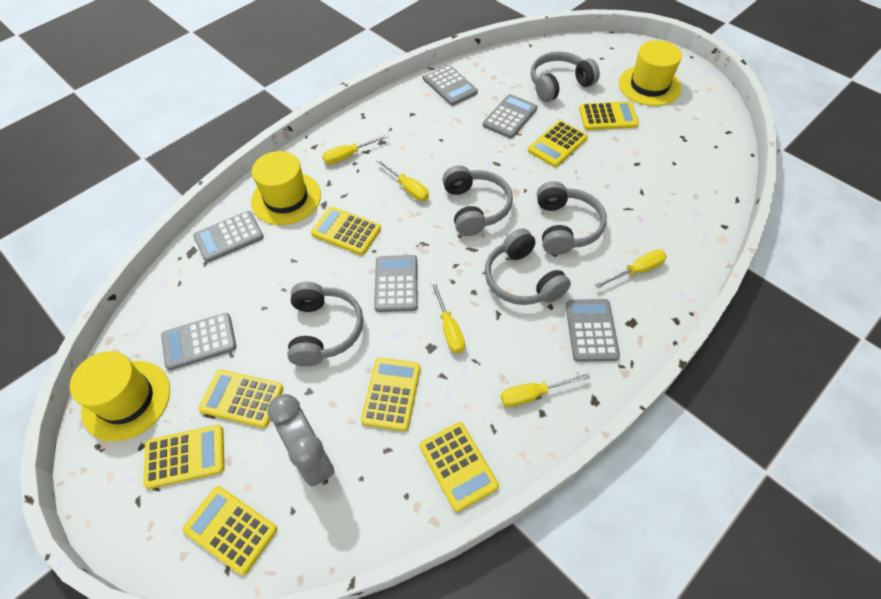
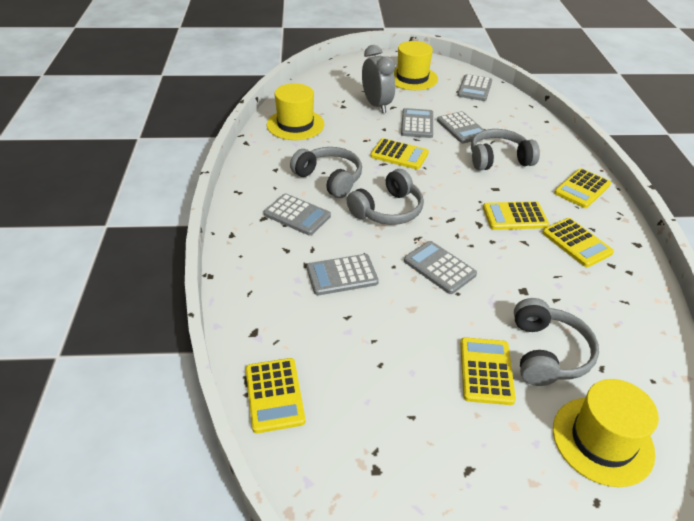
grey headphones: 5 -> 4
yellow calculator: 8 -> 6
yellow screwdriver: 5 -> 0

